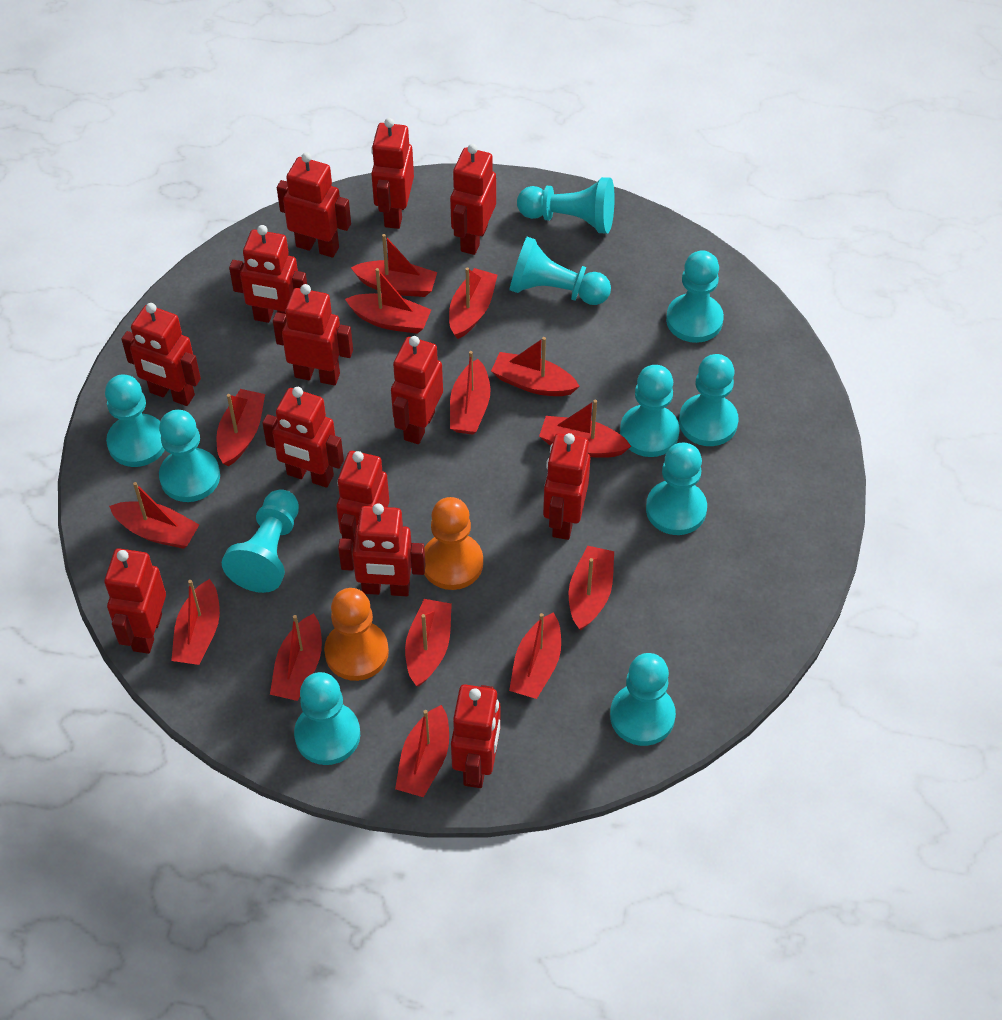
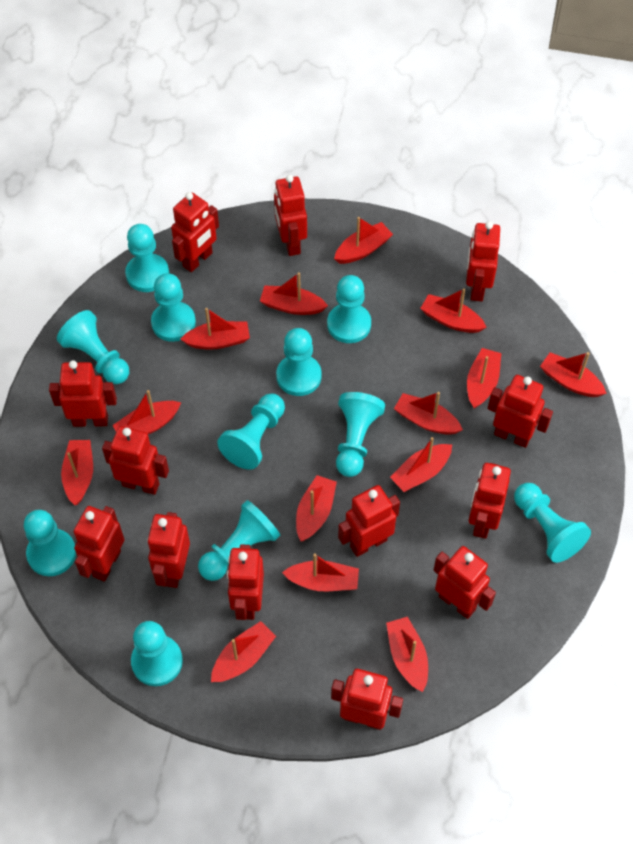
orange pawn: 2 -> 0

